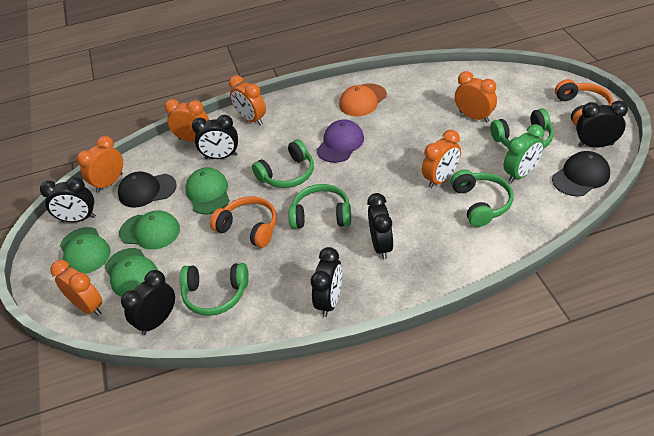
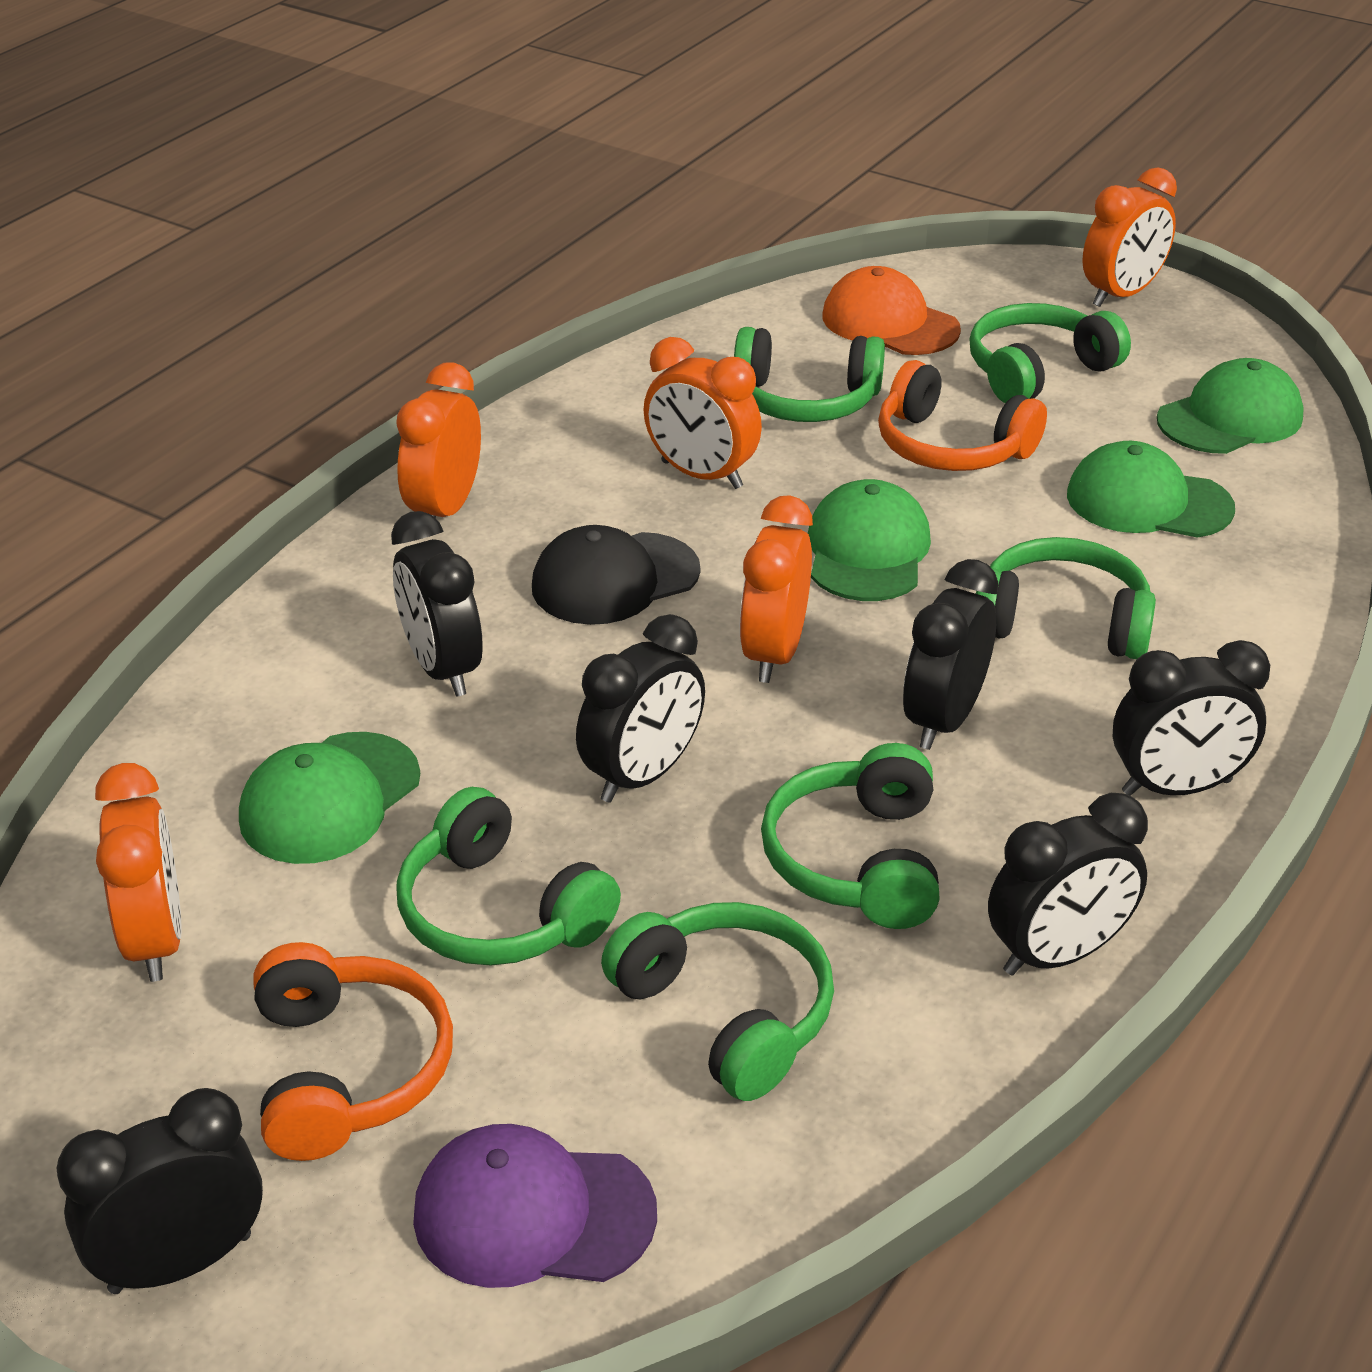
black cap: 2 -> 1
green clock: 1 -> 0
green headphones: 5 -> 6
orange clock: 6 -> 5

